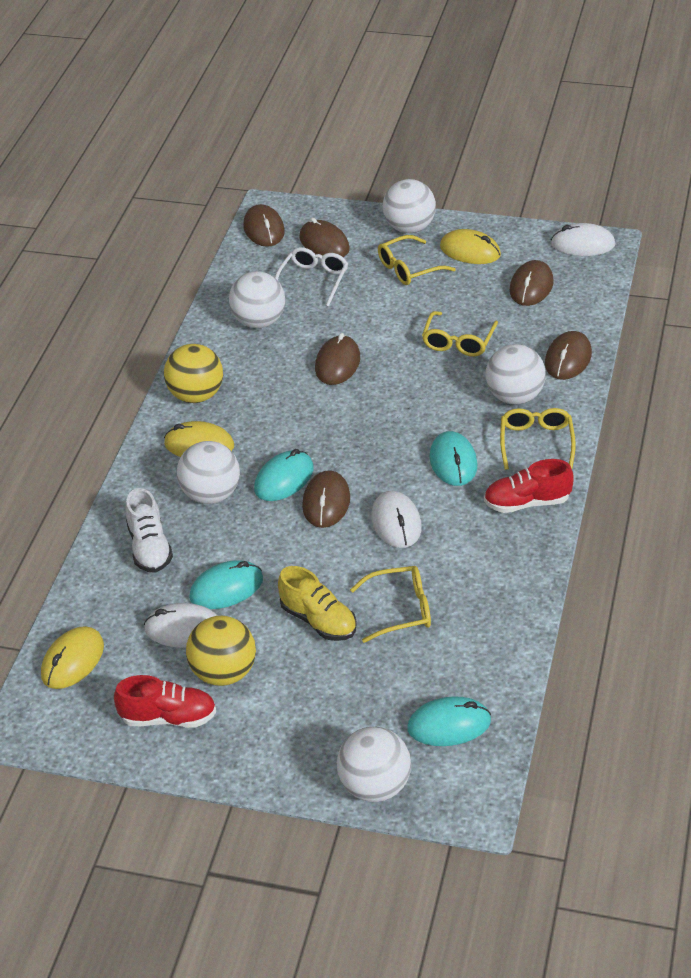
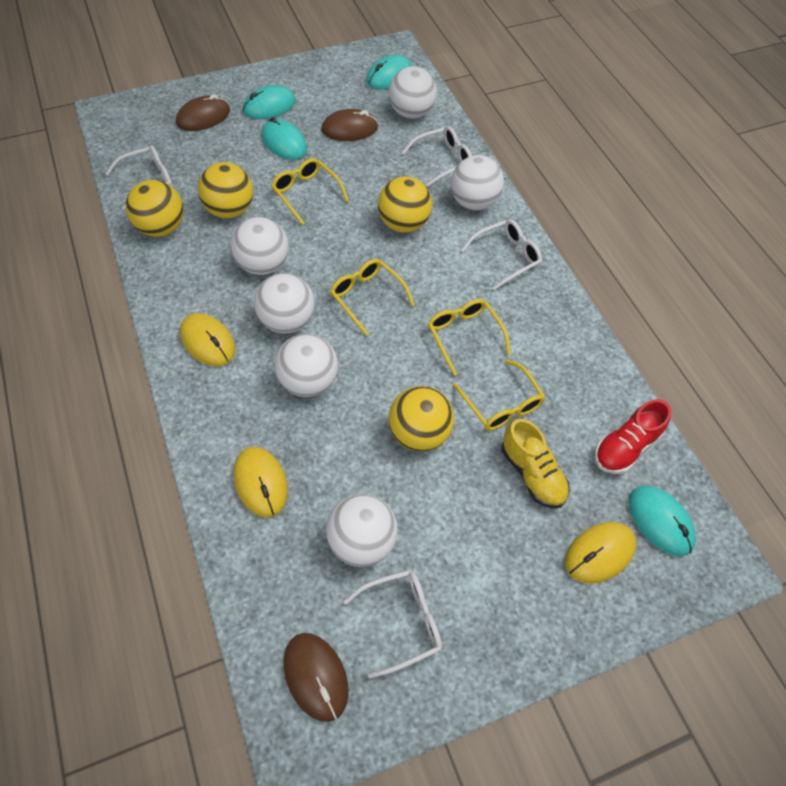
brown mouse: 6 -> 3
red shoe: 2 -> 1
white ball: 5 -> 6
white glasses: 1 -> 4
white mouse: 3 -> 0
white shoe: 1 -> 0
yellow ball: 2 -> 4

